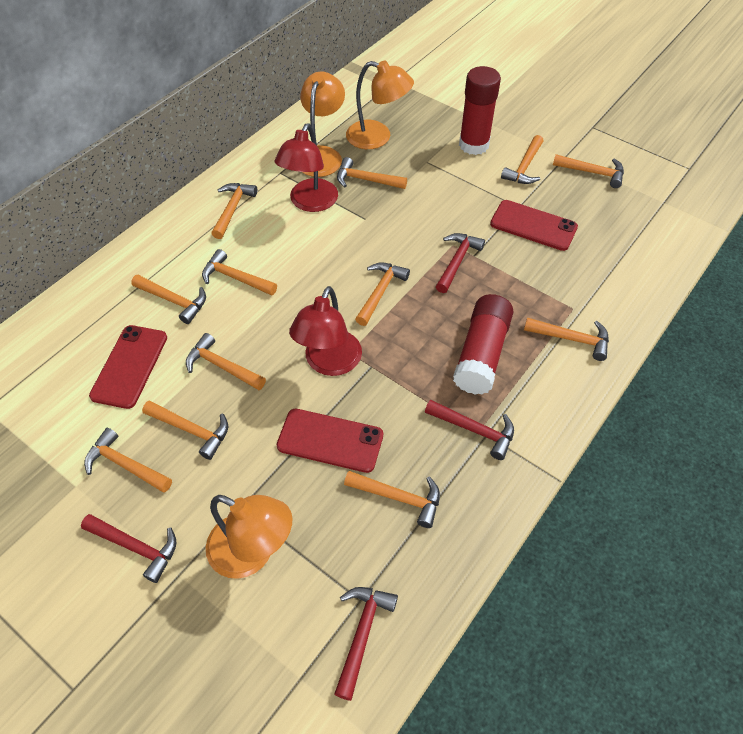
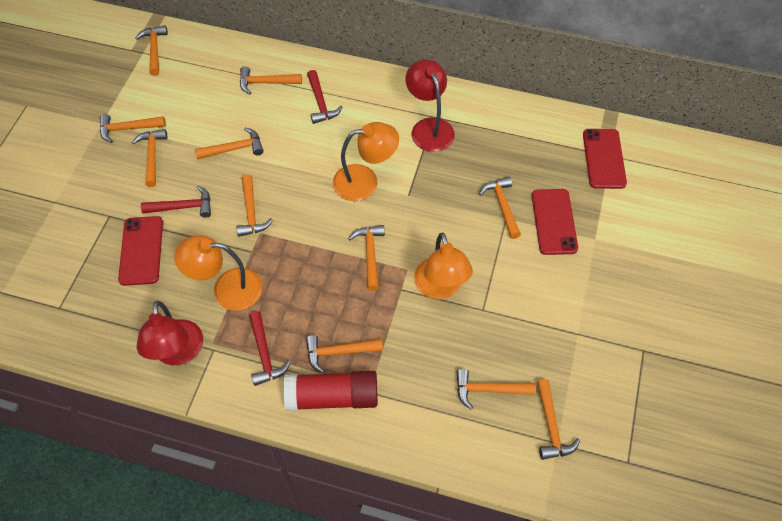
orange hammer: 12 -> 11
red glue stick: 2 -> 1
red hammer: 4 -> 3

